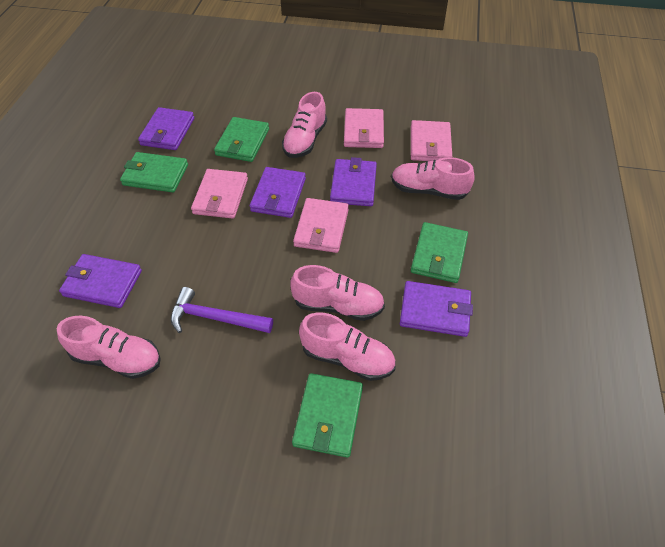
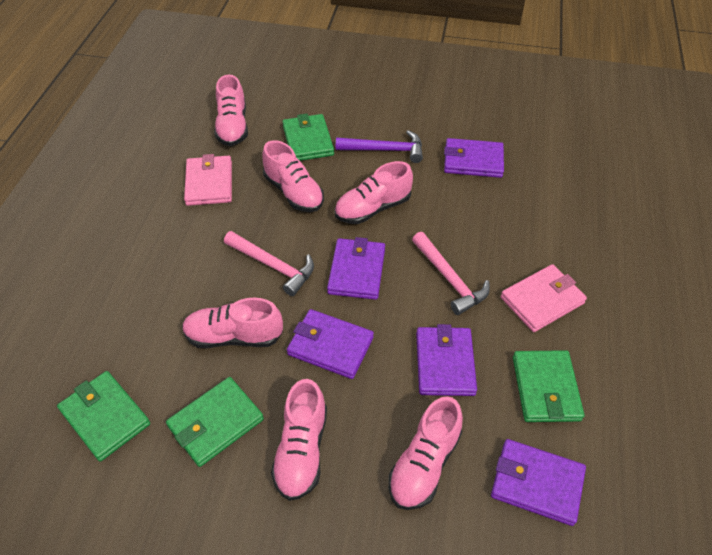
pink hammer: 0 -> 2
pink shoe: 5 -> 6
pink wallet: 4 -> 2

